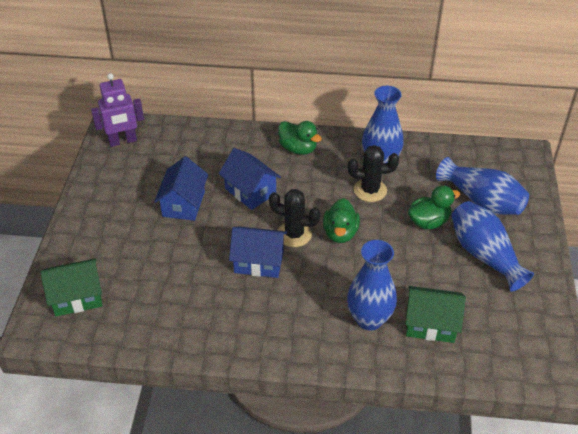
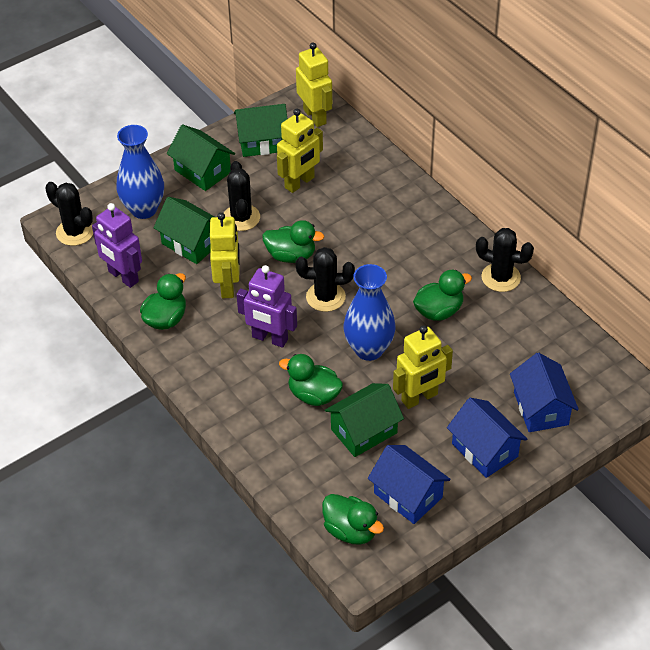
black cactus: 2 -> 4
blue vase: 4 -> 2
green duck: 3 -> 5
green house: 2 -> 4
purple robot: 1 -> 2
yellow robot: 0 -> 4

